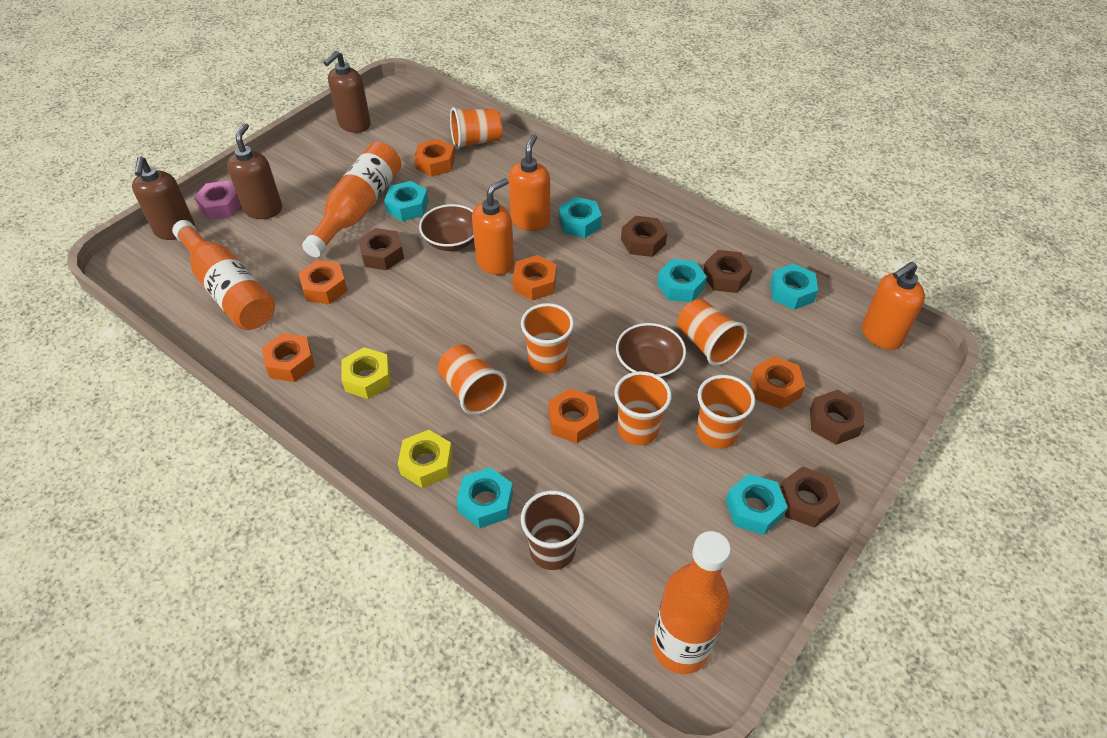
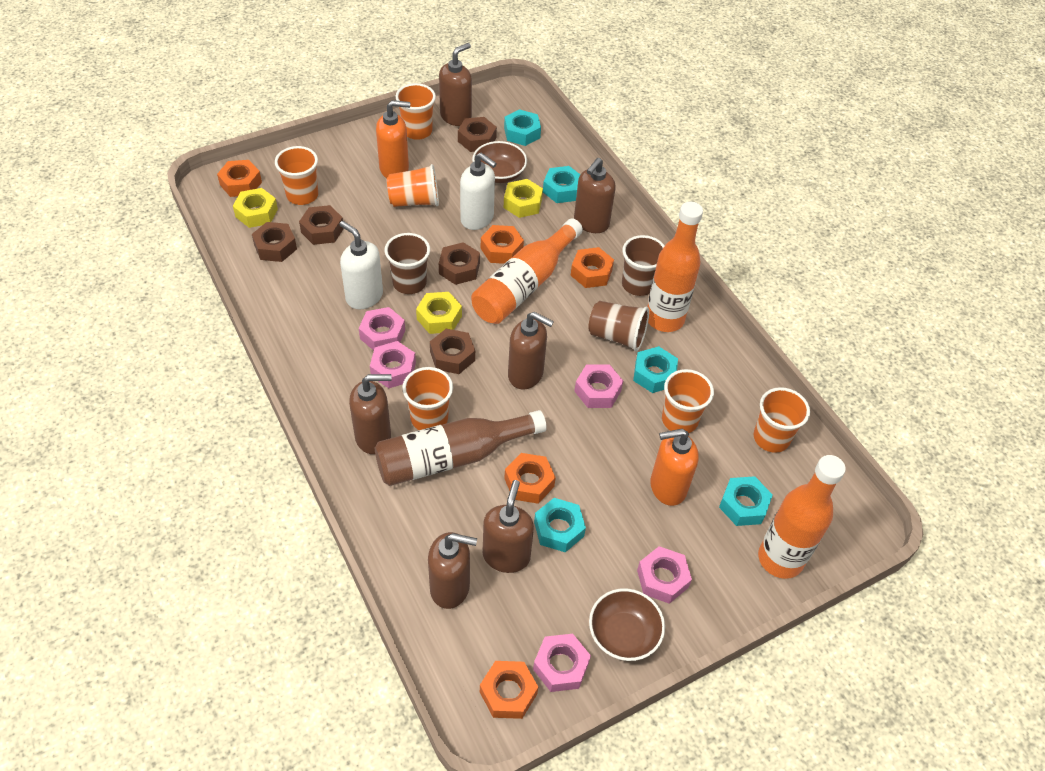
brown bottle: 0 -> 1
brown cup: 1 -> 3
brown soap dispenser: 3 -> 6
orange nut: 6 -> 5
orange soap dispenser: 3 -> 2
pink nut: 1 -> 5
turquoise nut: 6 -> 5
white soap dispenser: 0 -> 2
yellow nut: 2 -> 3

